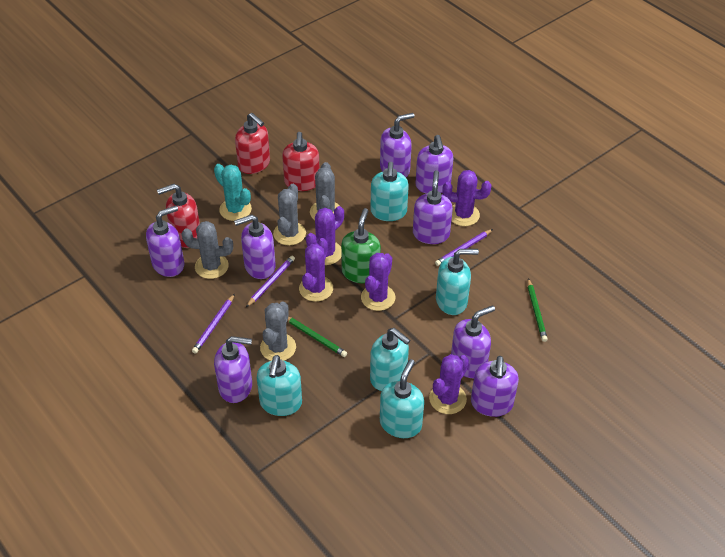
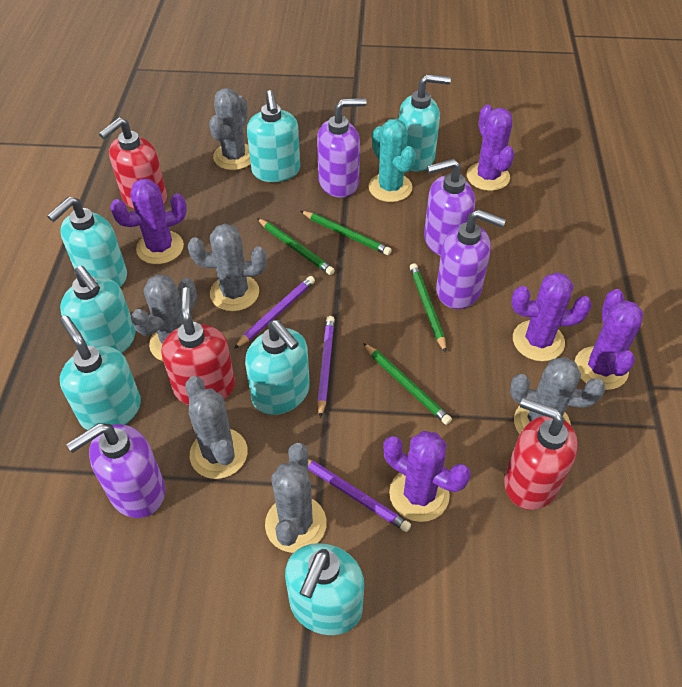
green pencil: 2 -> 4
green soap dispenser: 1 -> 0
grey cactus: 4 -> 6
purple soap dispenser: 8 -> 4
turquoise soap dispenser: 5 -> 7

